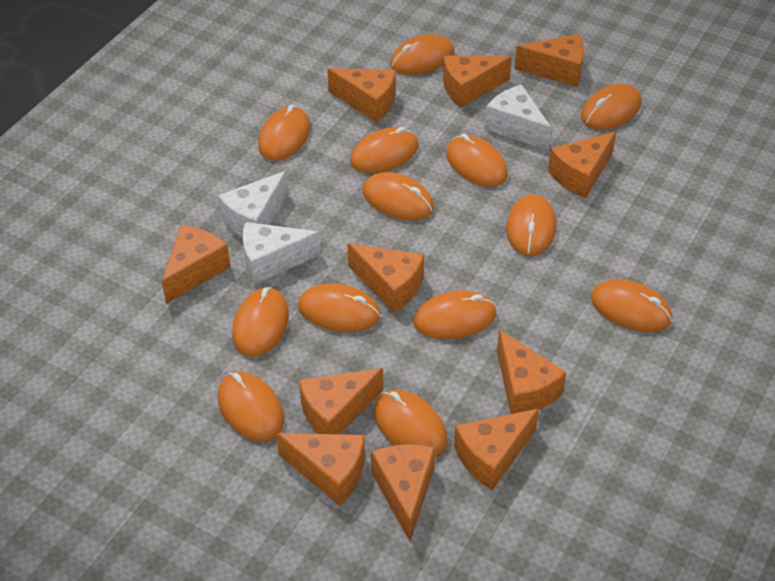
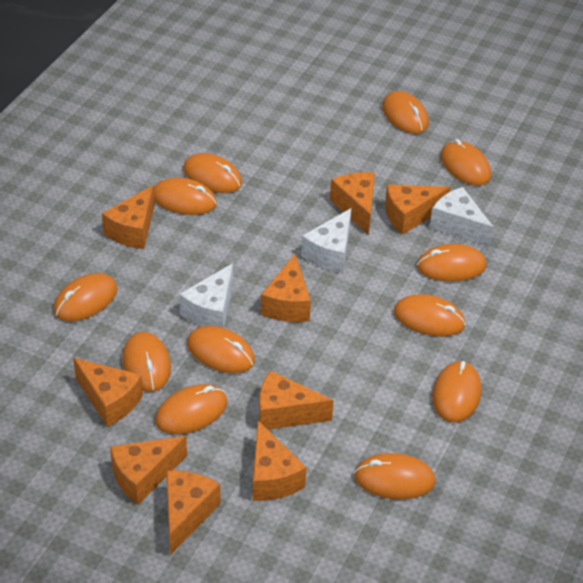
orange cheese: 11 -> 9
orange mouse: 13 -> 12

